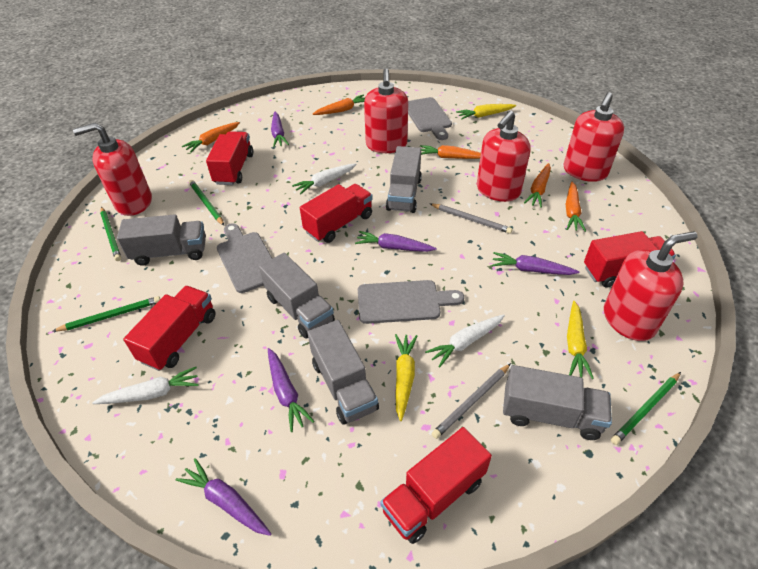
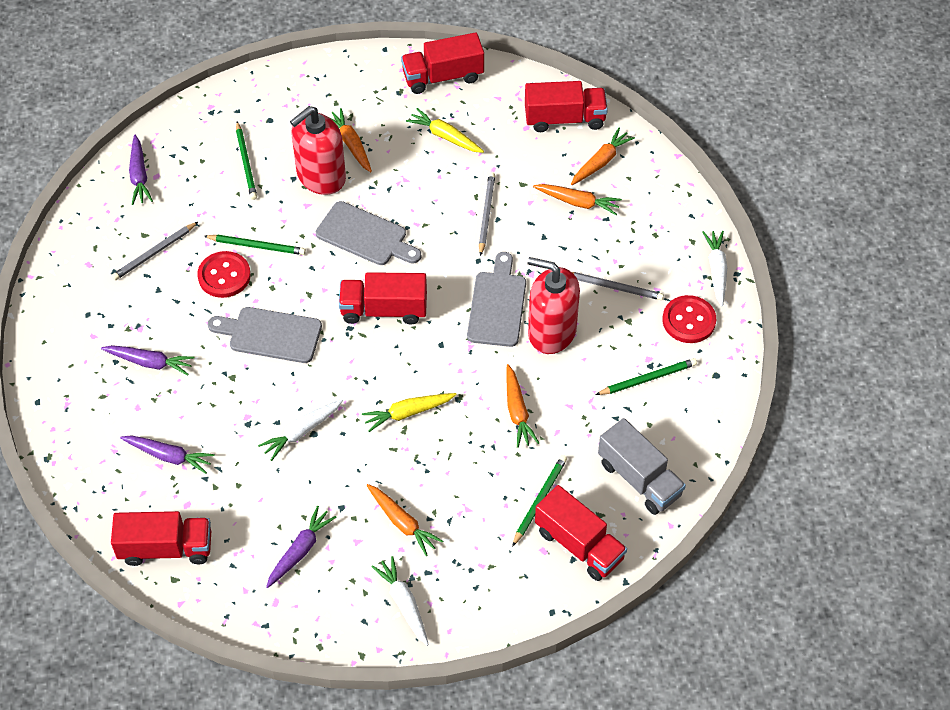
grey pencil: 2 -> 3
grey truck: 5 -> 1
purple carrot: 5 -> 4
red button: 0 -> 2
red soap dispenser: 5 -> 2
yellow carrot: 3 -> 2

